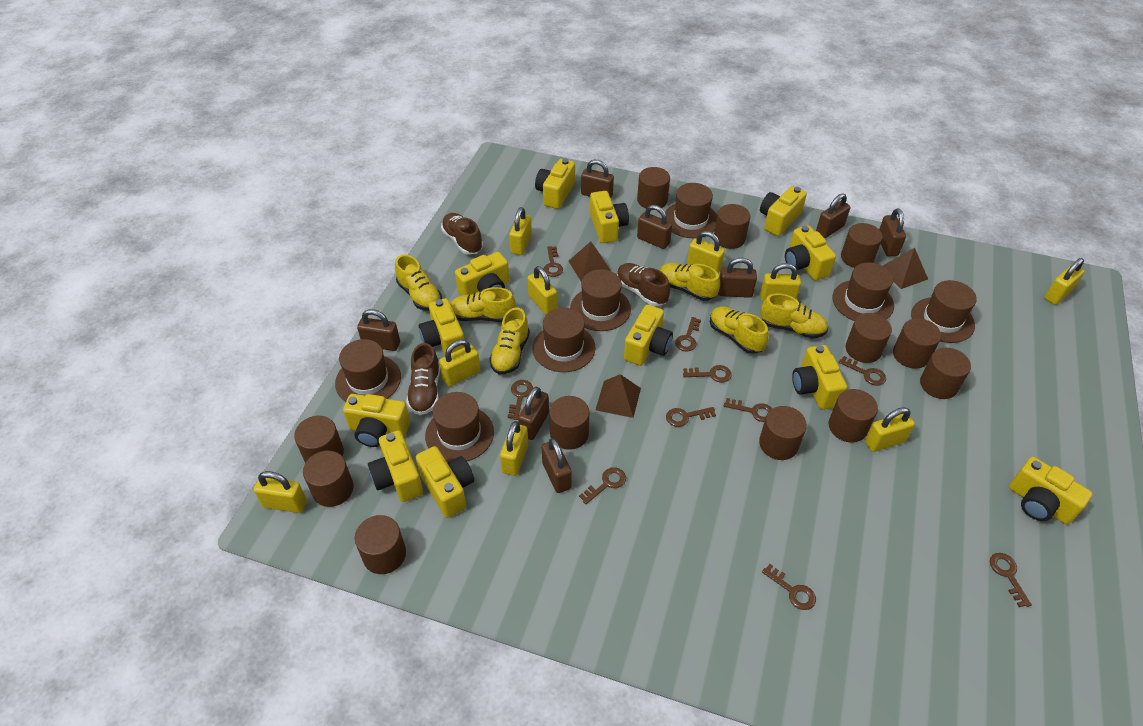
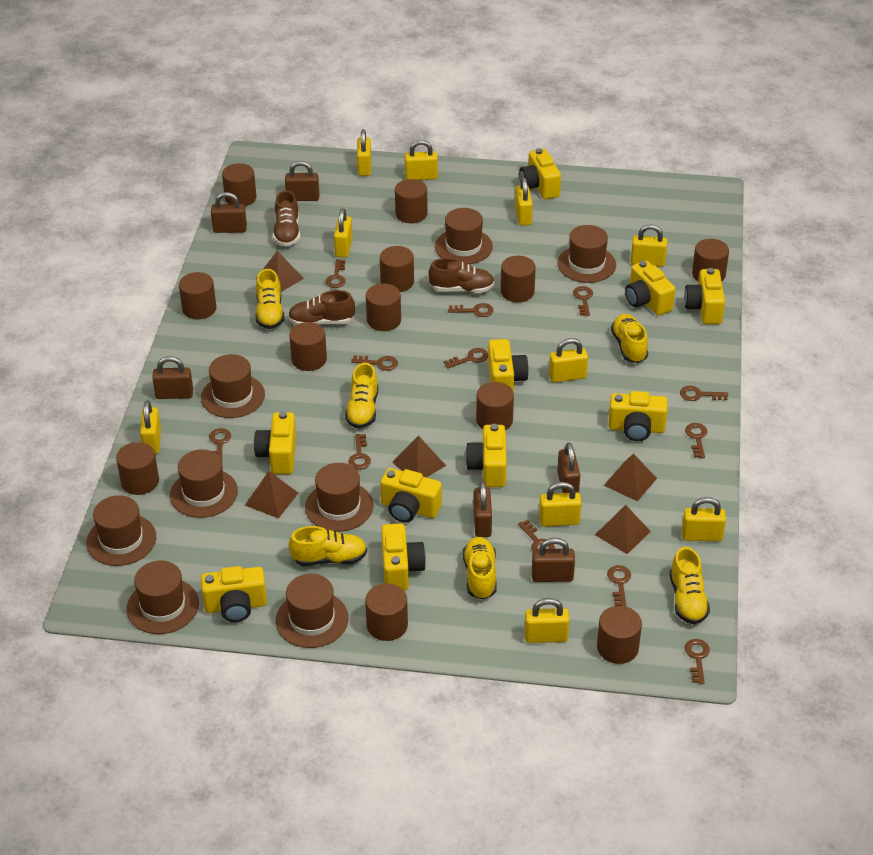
brown hat: 7 -> 8
brown key: 10 -> 12
brown padlock: 8 -> 6
brown pyramid: 3 -> 5
yellow camera: 12 -> 10
yellow padlock: 9 -> 10

